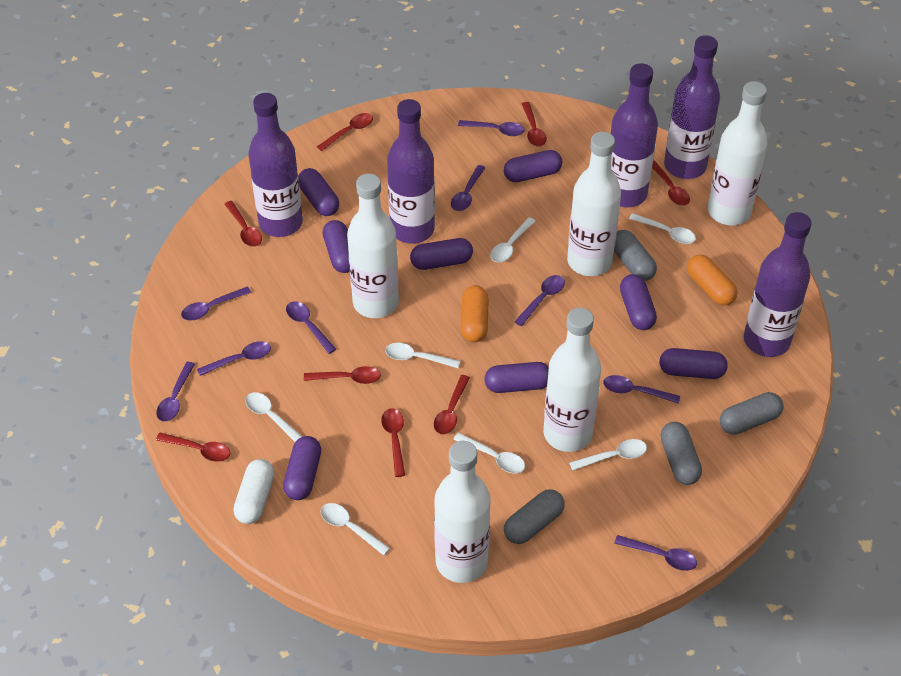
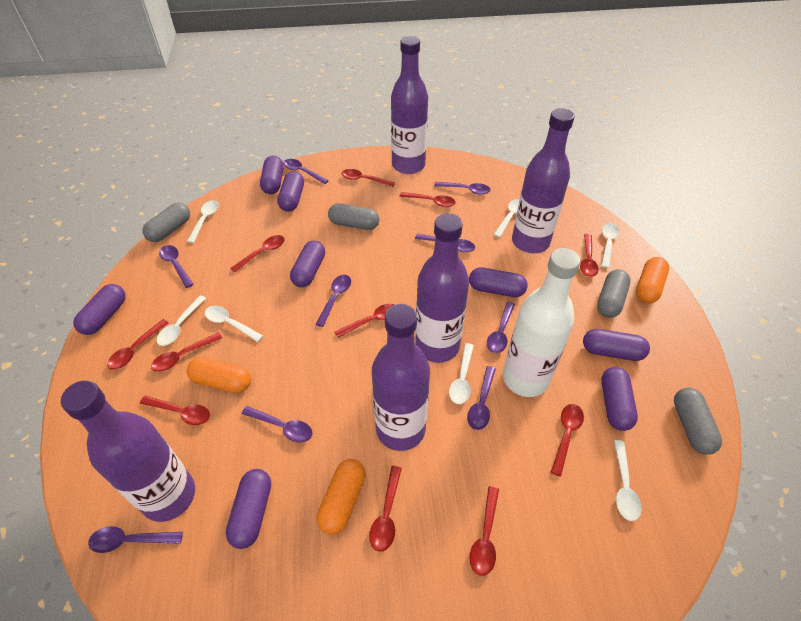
orange capsule: 2 -> 3
red spoon: 8 -> 11
white bottle: 5 -> 1
white capsule: 1 -> 0

